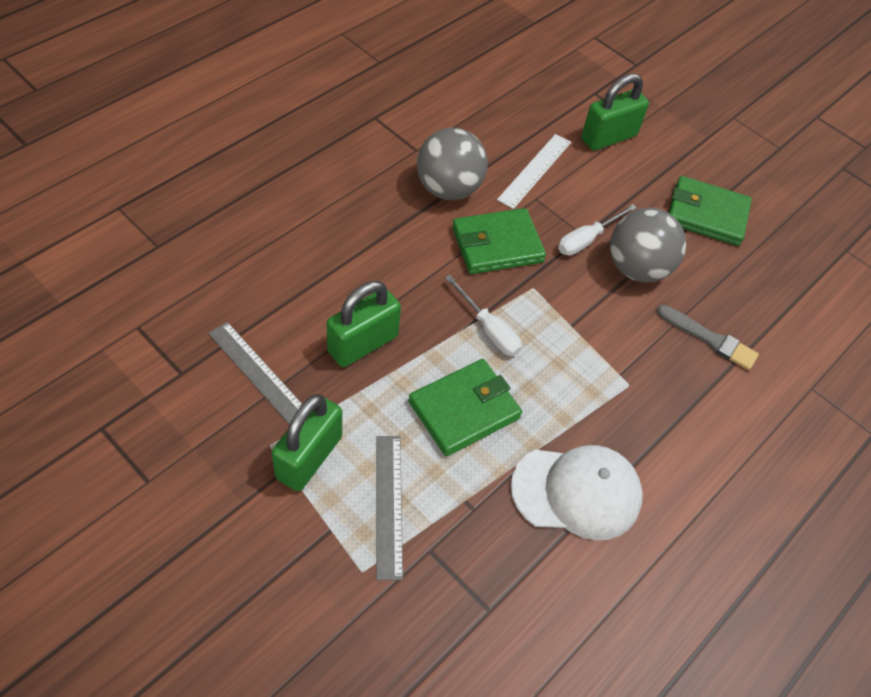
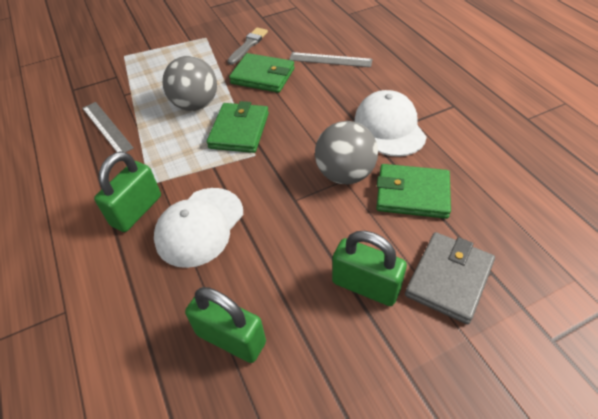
grey wallet: 0 -> 1
white cap: 1 -> 2
white ruler: 1 -> 0
white screwdriver: 2 -> 0

